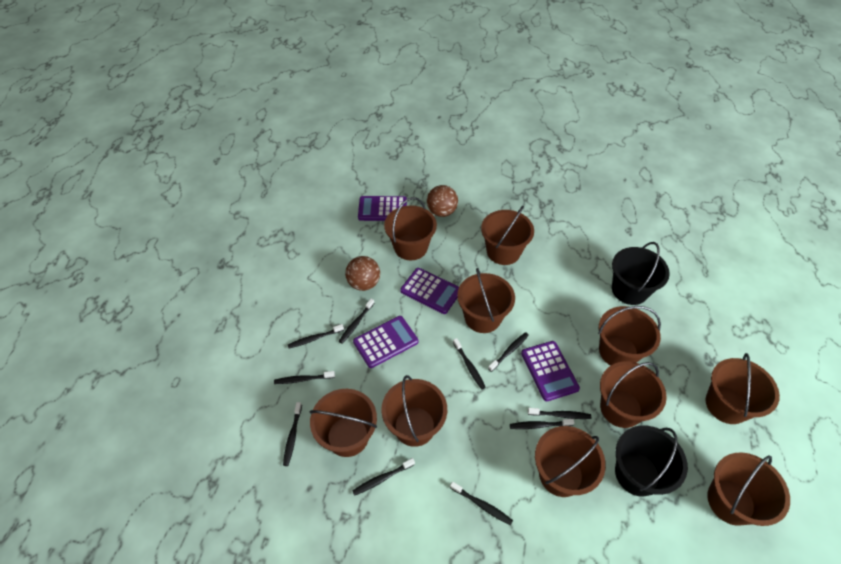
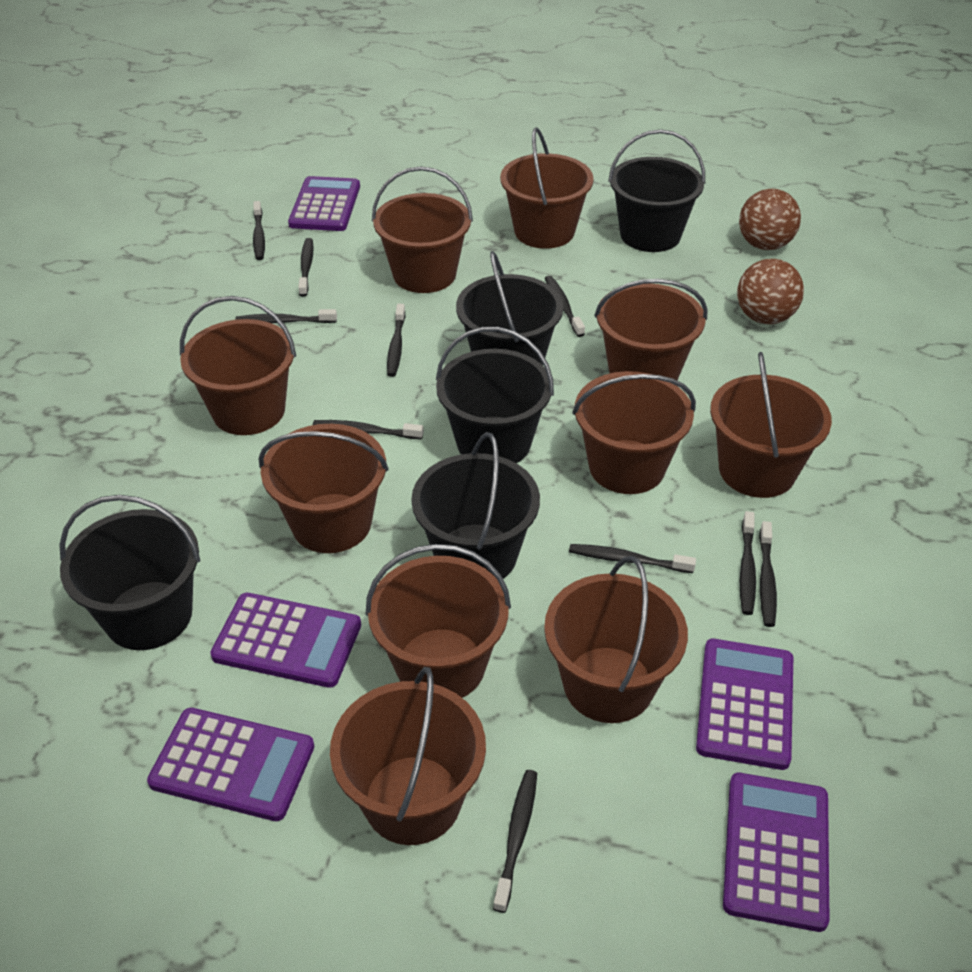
black bucket: 2 -> 5
purple calculator: 4 -> 5

